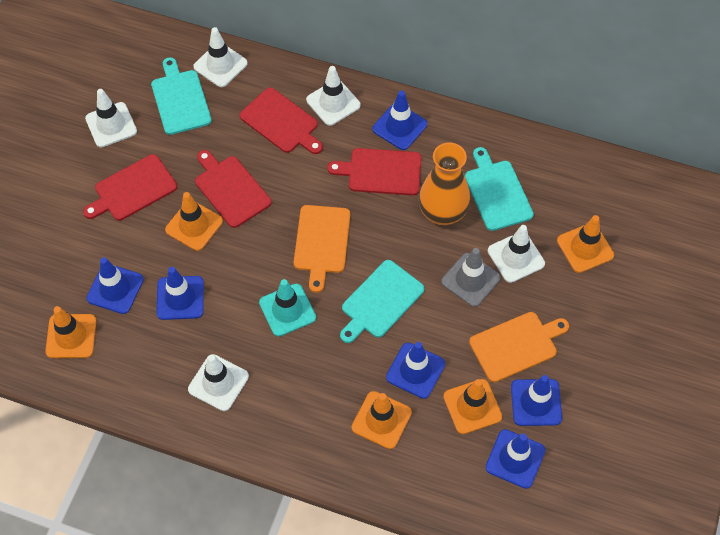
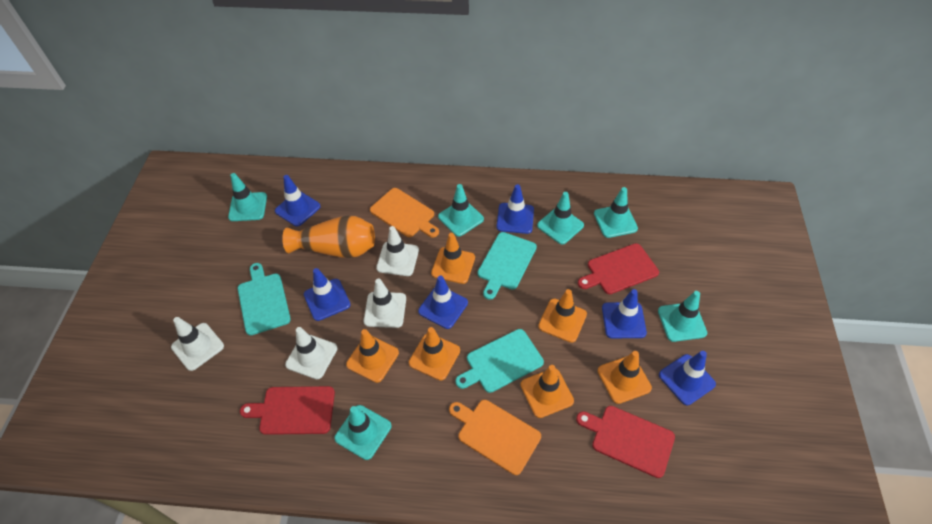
grey traffic cone: 1 -> 0
orange traffic cone: 5 -> 6
red cutting board: 4 -> 3
turquoise traffic cone: 1 -> 6
white traffic cone: 5 -> 4

